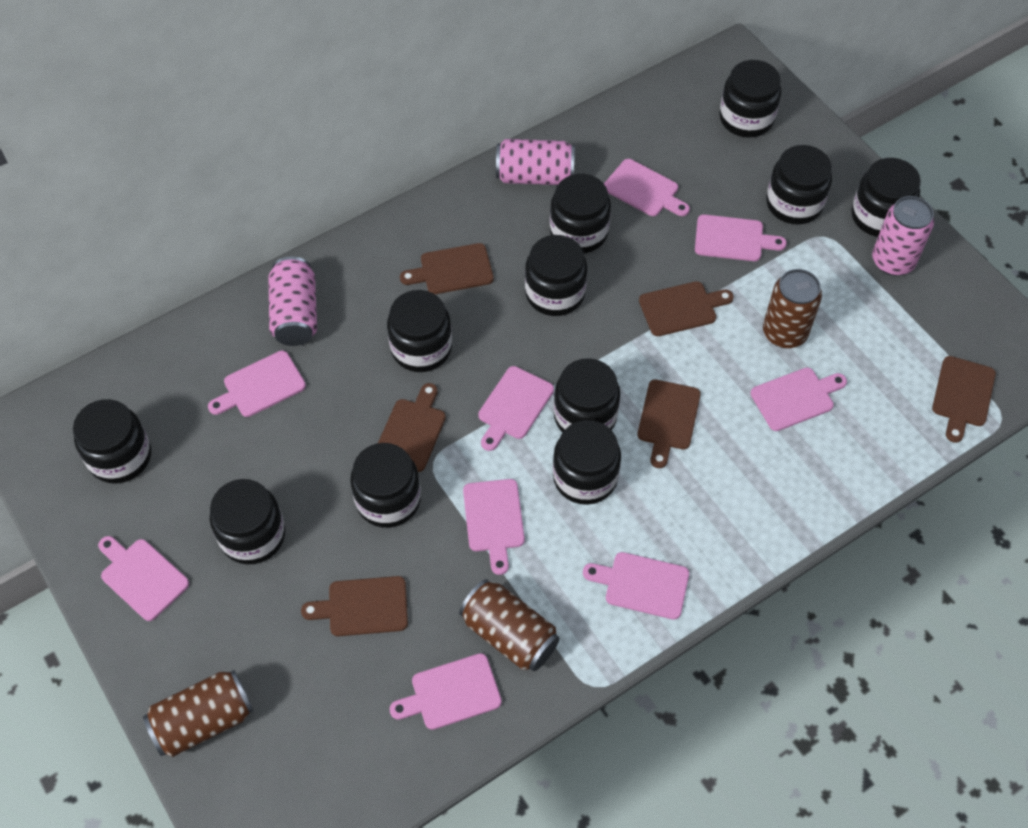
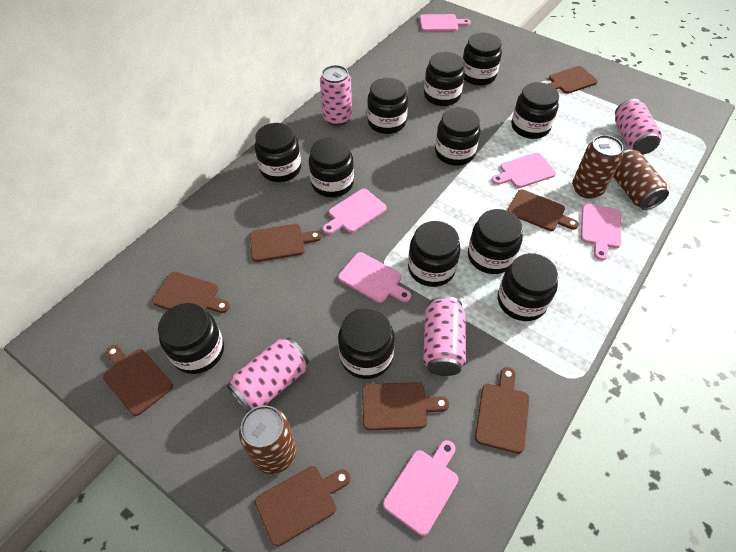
black jar: 11 -> 12
brown cutting board: 6 -> 8
pink can: 3 -> 4
pink cutting board: 9 -> 6

